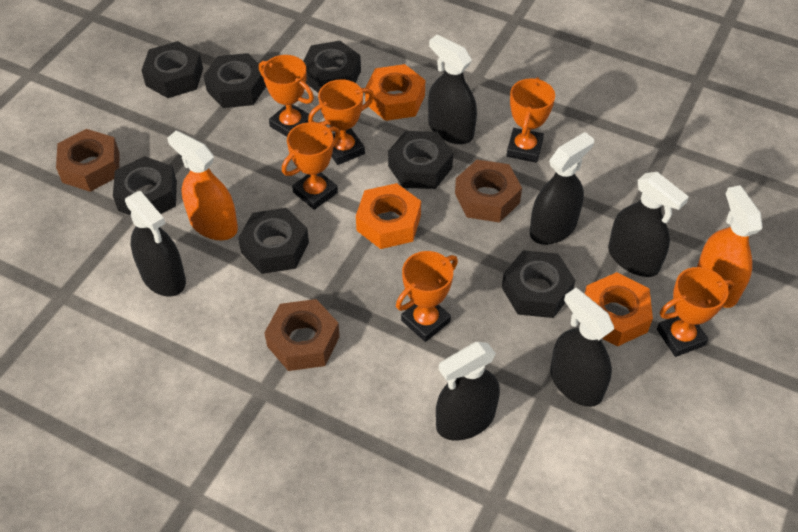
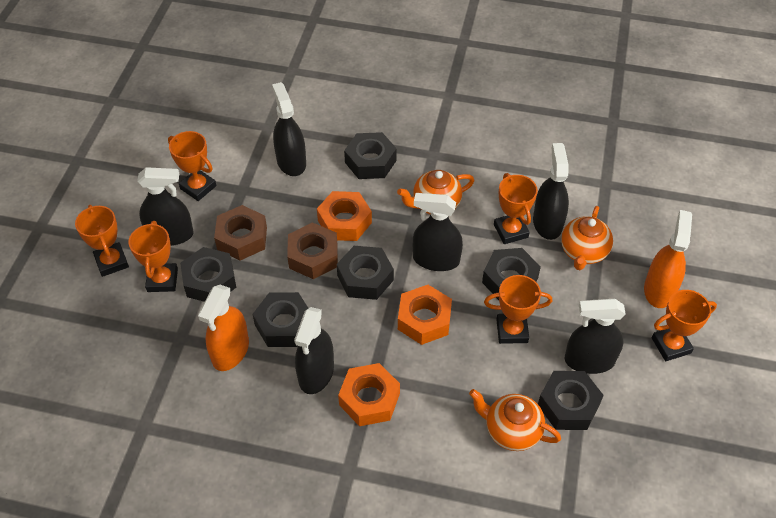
black nut: 7 -> 6
brown nut: 3 -> 2
orange teapot: 0 -> 3

